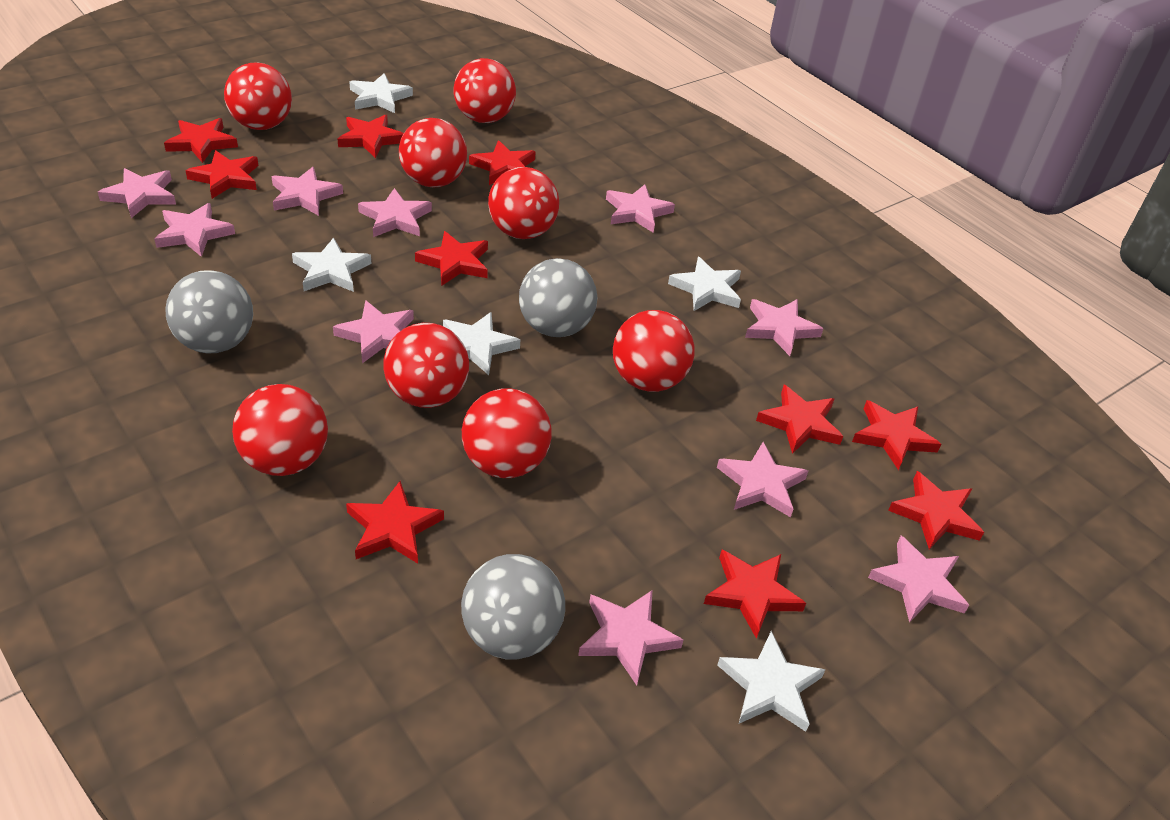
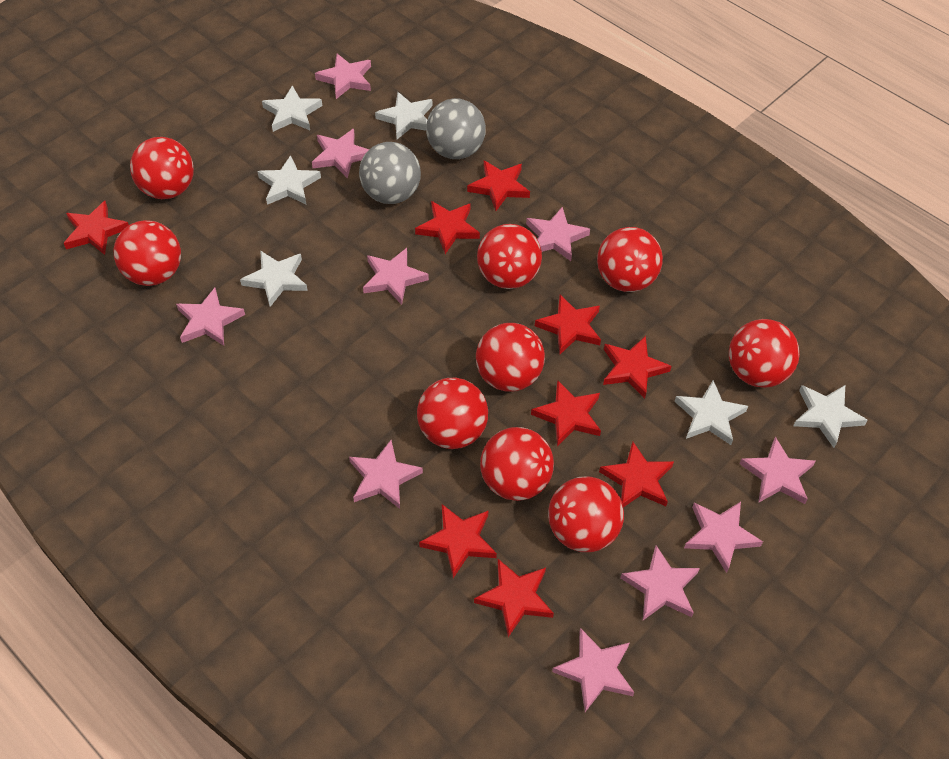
grey ball: 3 -> 2
red ball: 8 -> 9
red star: 10 -> 9
white star: 5 -> 6

